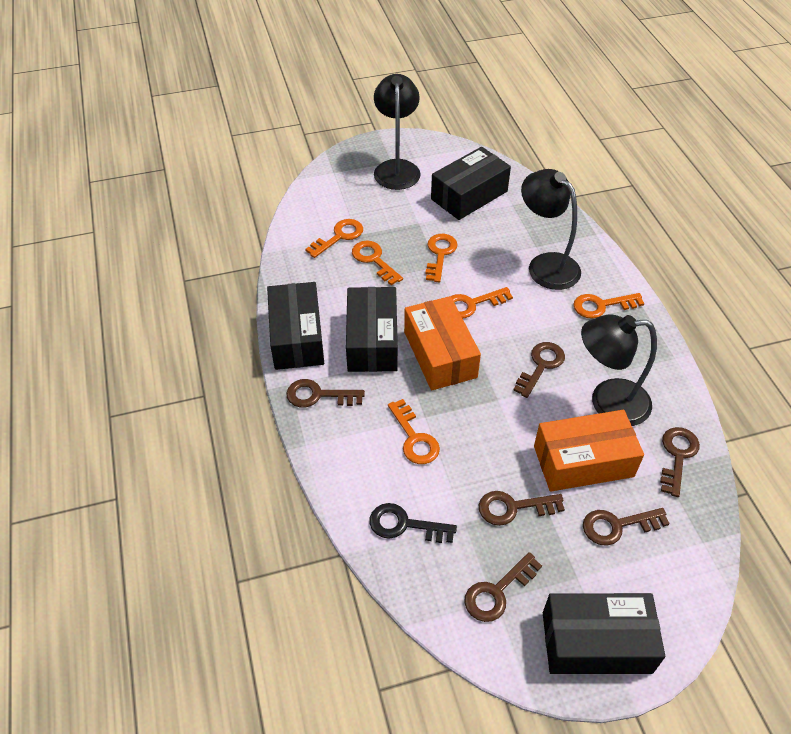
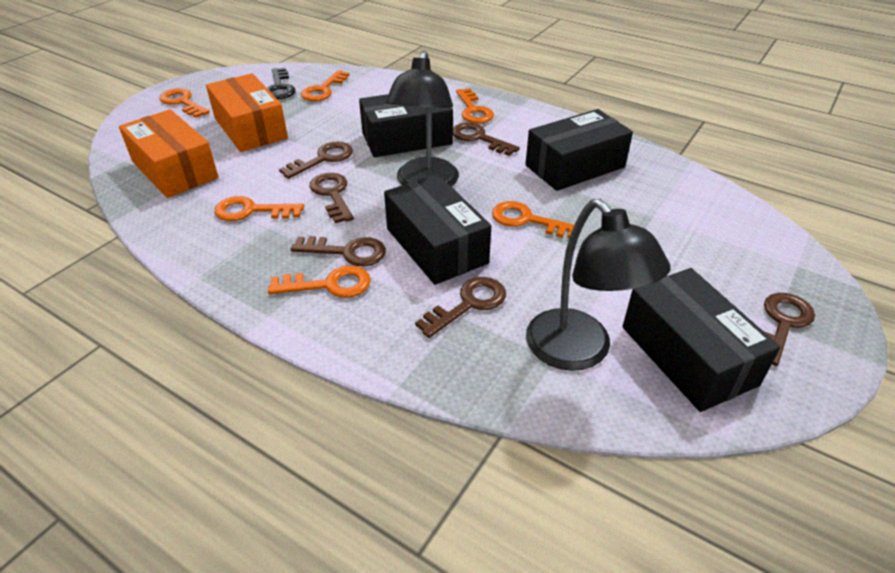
black lamp: 3 -> 2

